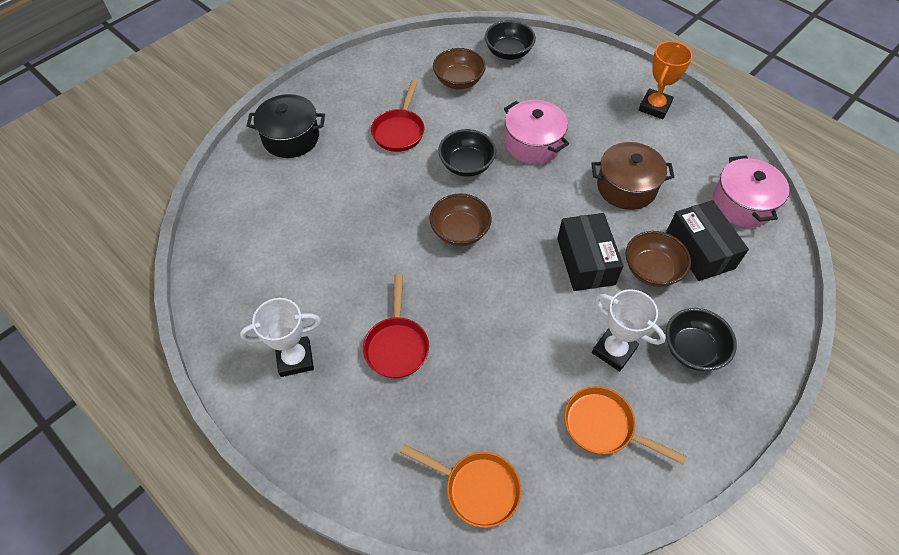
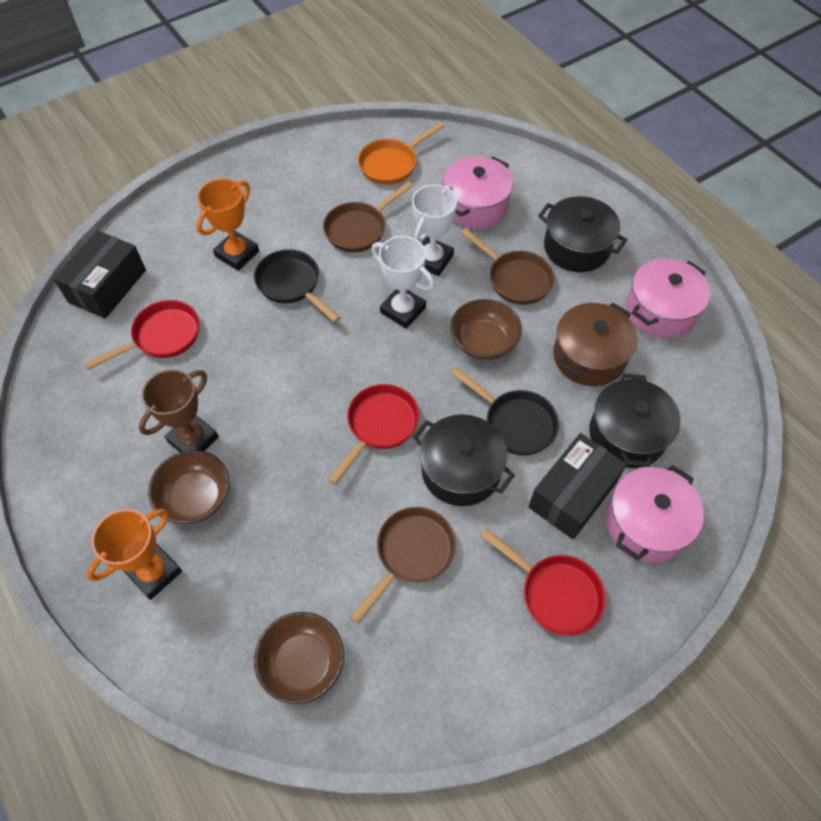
black bowl: 3 -> 0
black pan: 0 -> 2
black pot: 1 -> 3
brown pan: 0 -> 3
brown trophy: 0 -> 1
orange pan: 2 -> 1
orange trophy: 1 -> 2
pink pot: 2 -> 3
red pan: 2 -> 3

